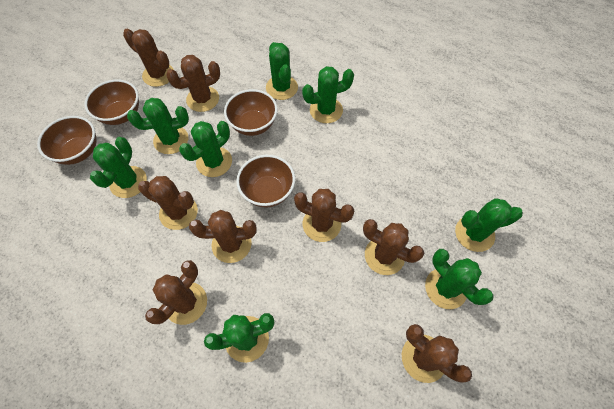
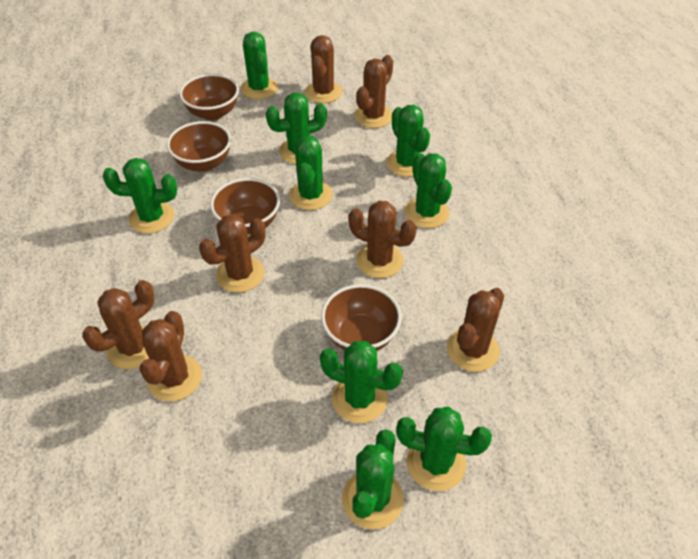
brown cactus: 8 -> 7
green cactus: 8 -> 9

